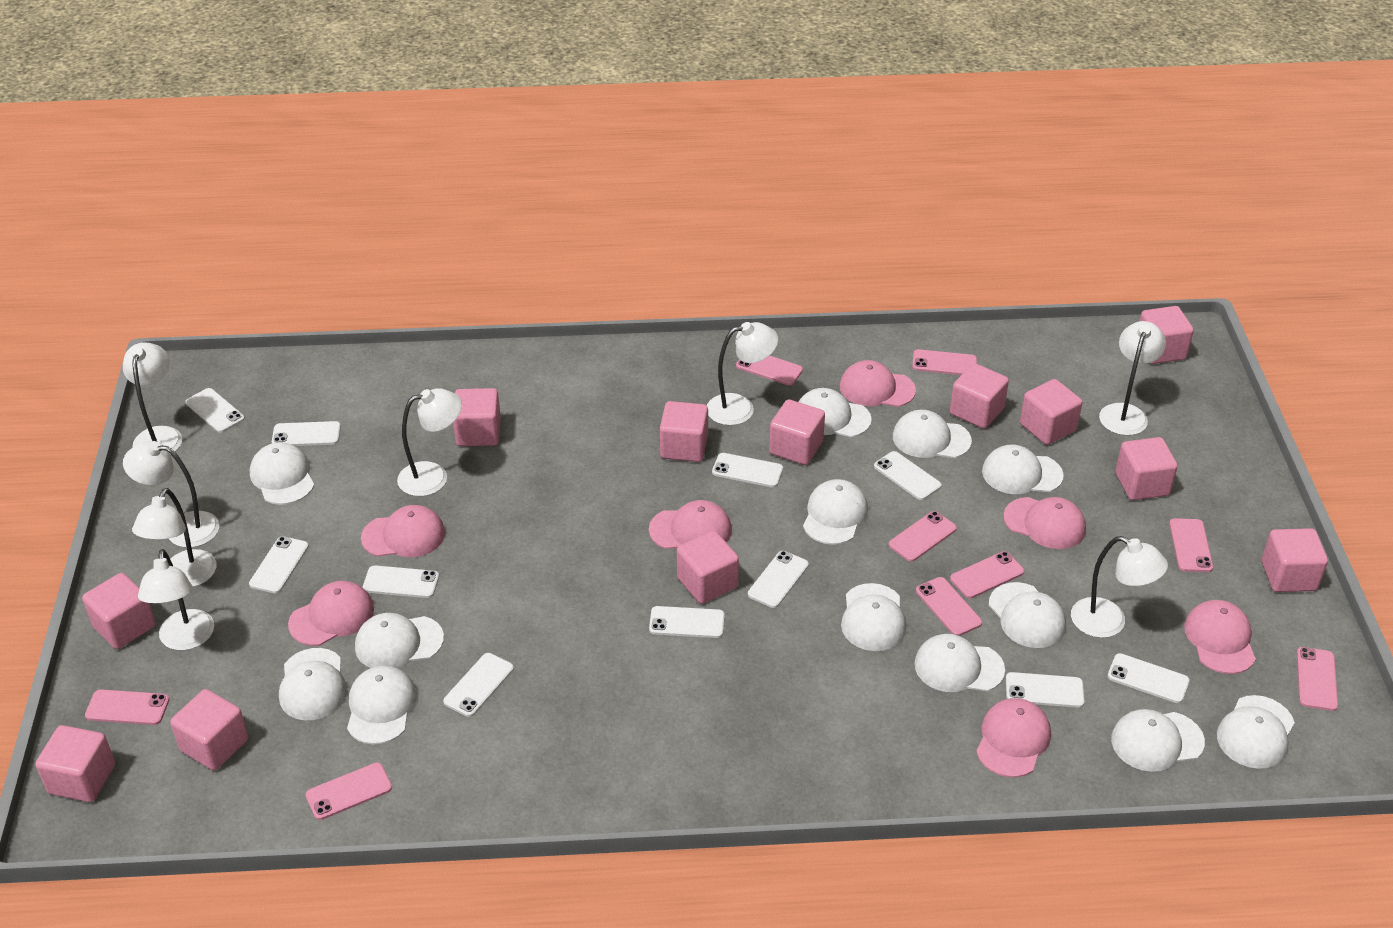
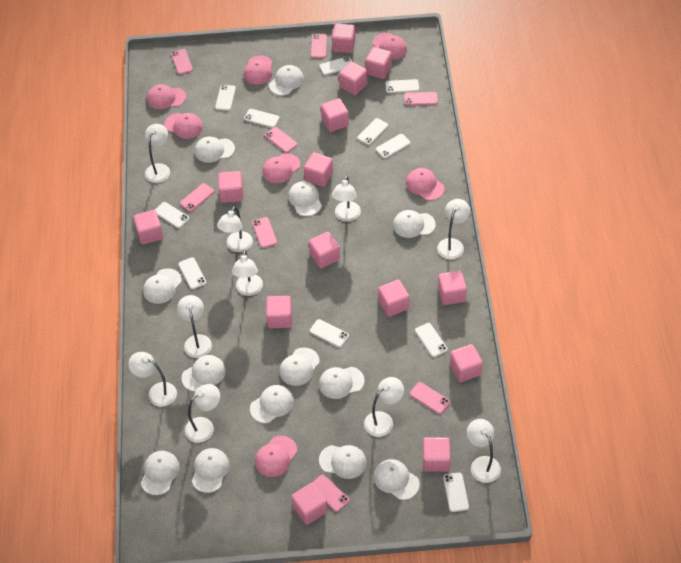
pink cube: 12 -> 14
pink phone: 9 -> 8
white lamp: 8 -> 10

